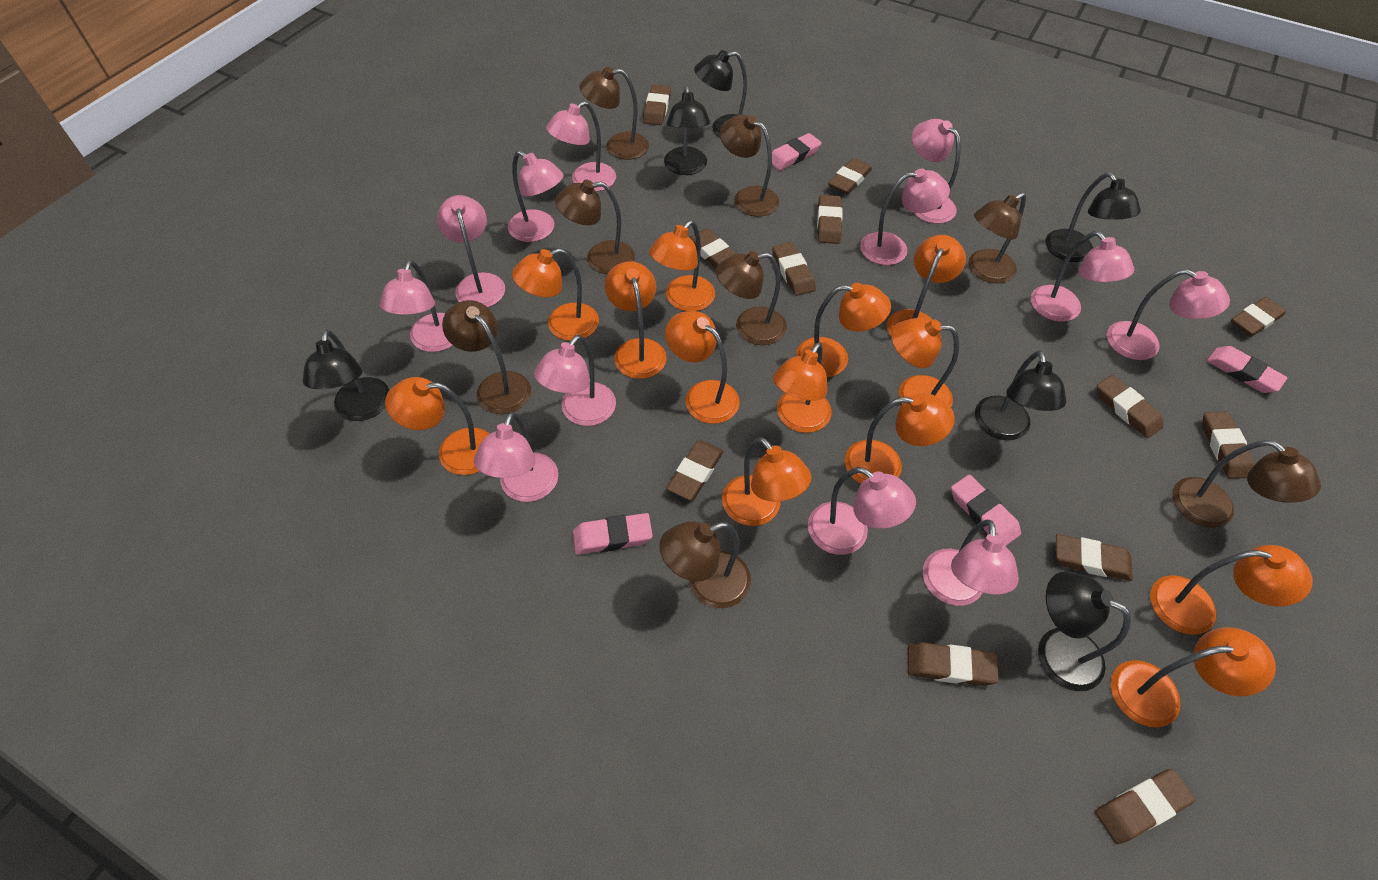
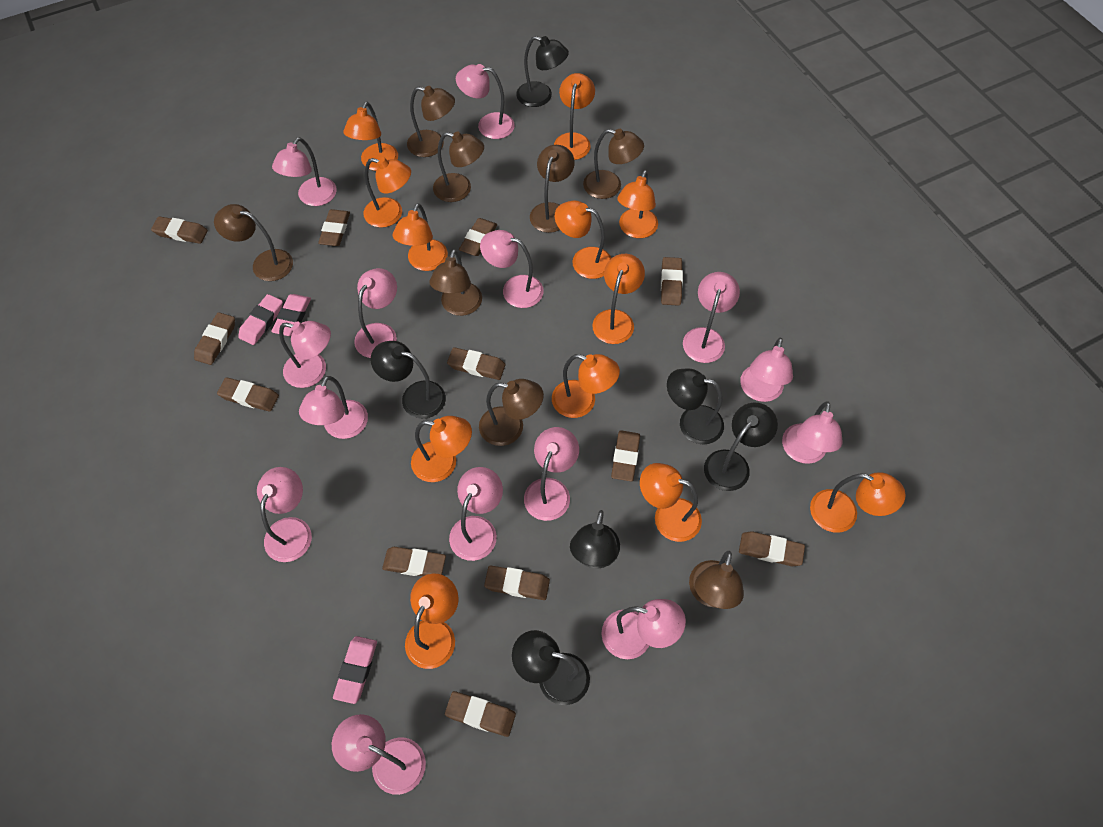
orange lamp: 13 -> 12
pink eraser: 4 -> 3
pink lamp: 12 -> 14

